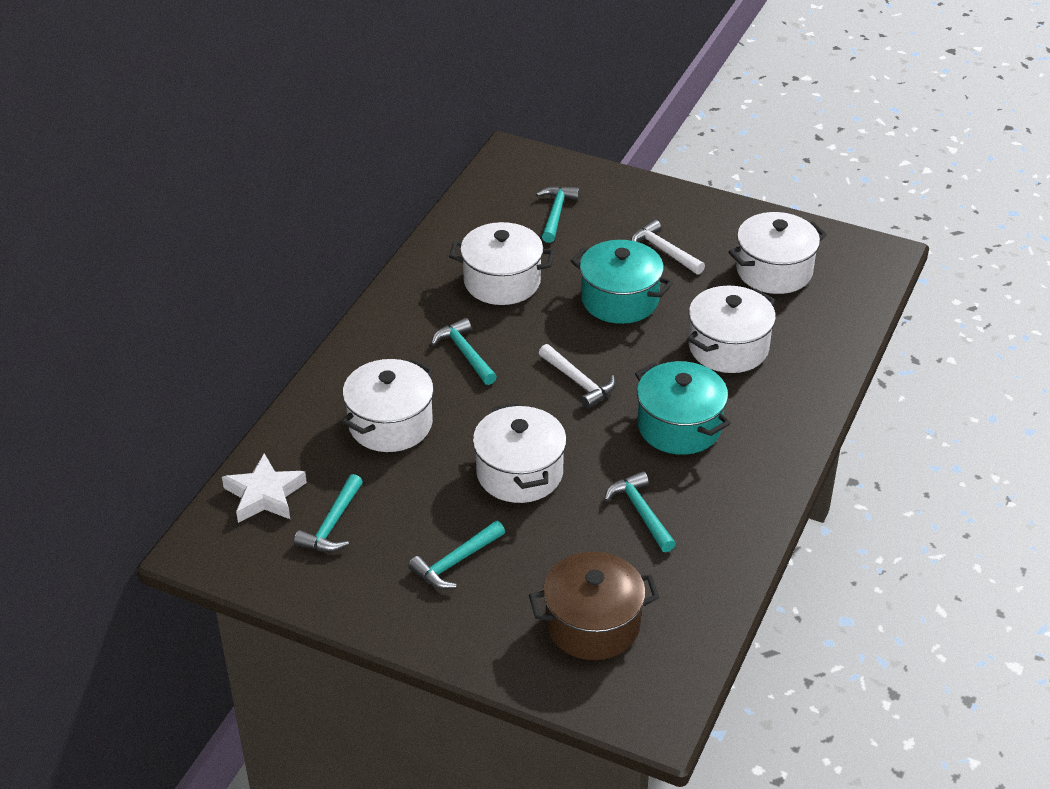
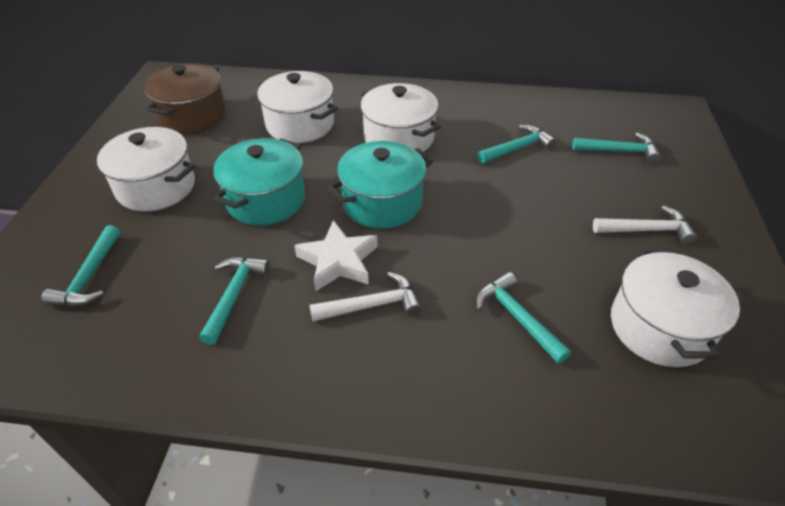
white pot: 5 -> 4

